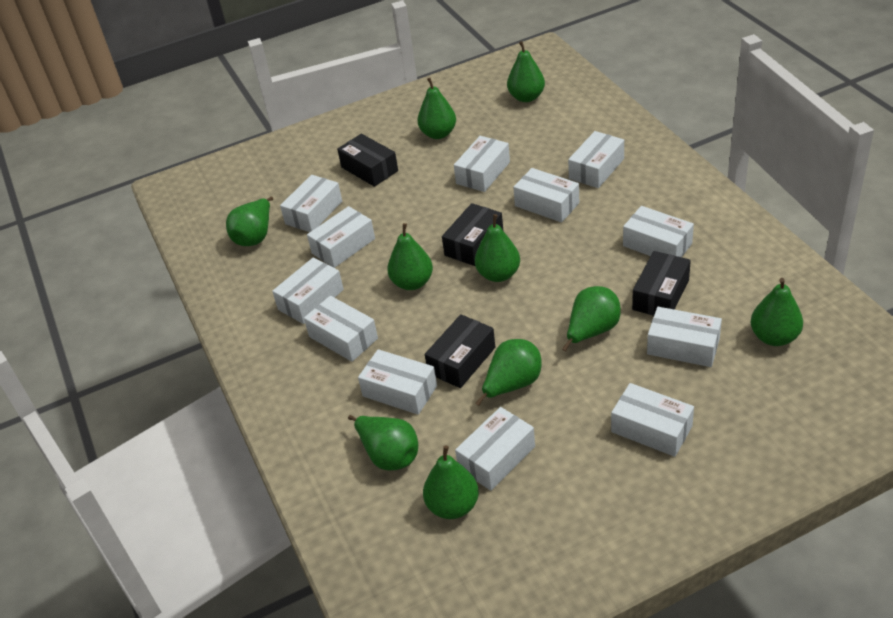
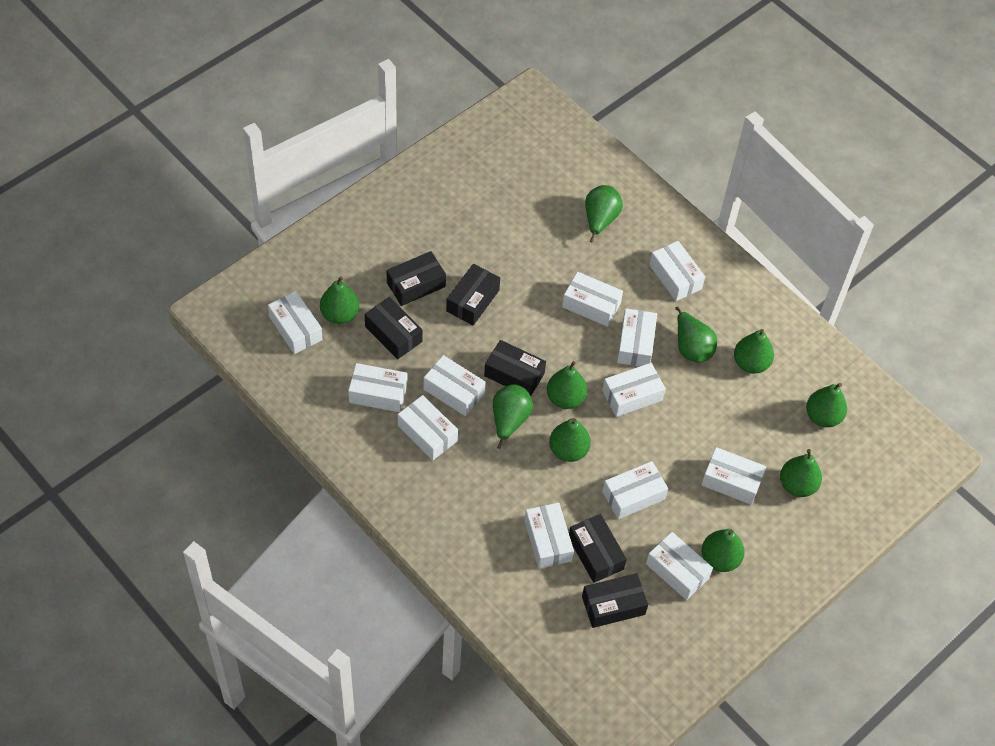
black box: 4 -> 6

